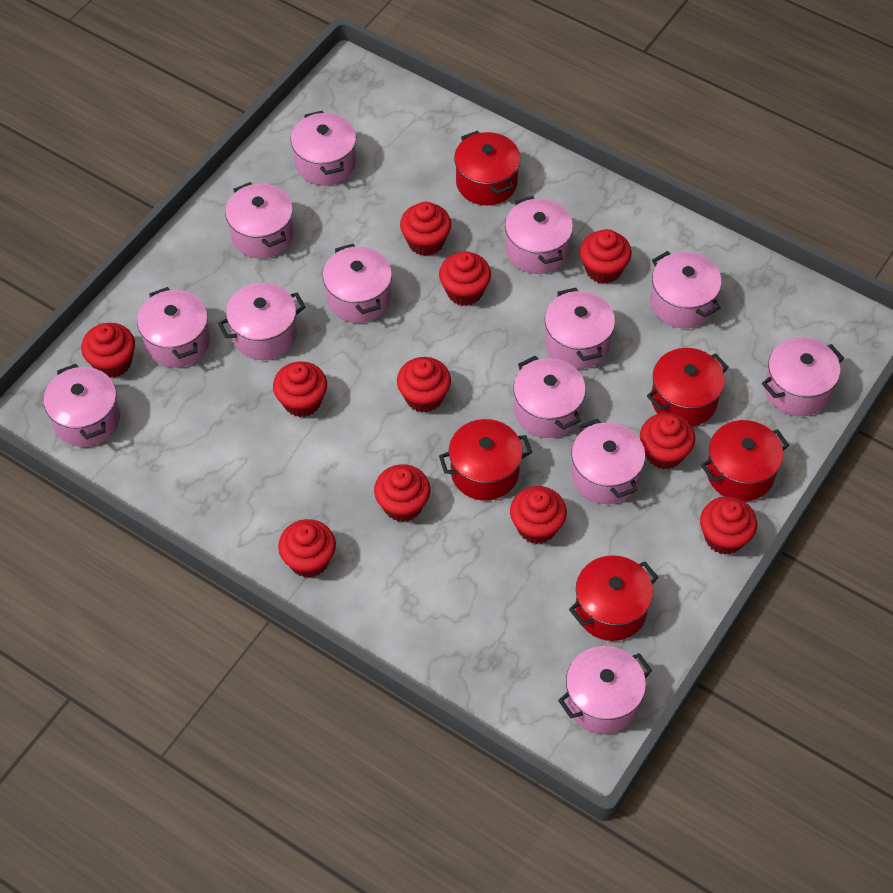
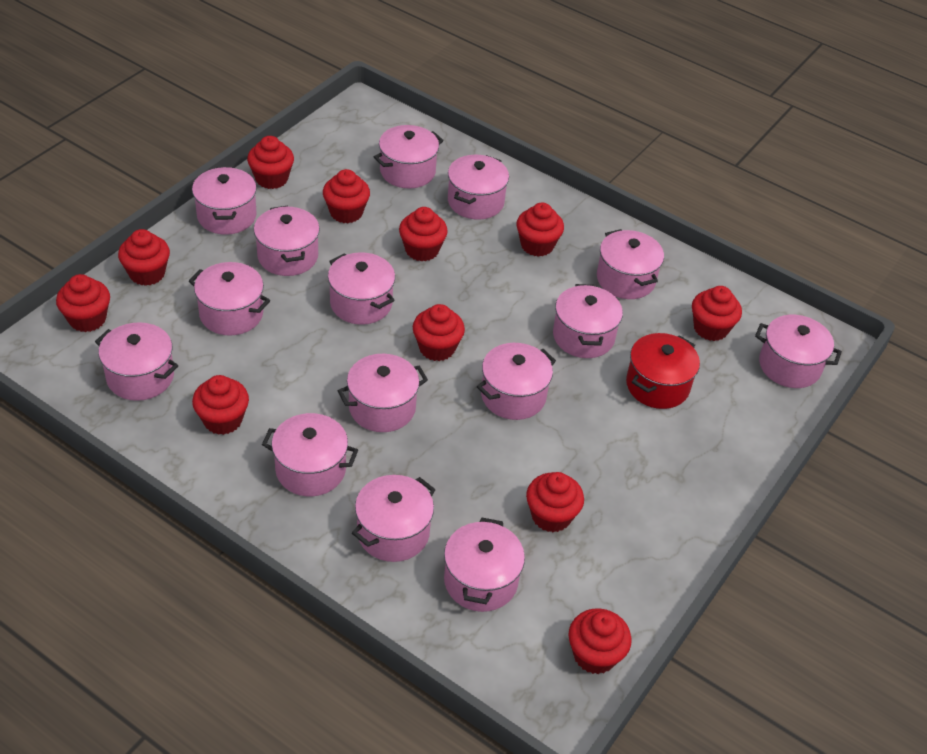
pink pot: 13 -> 15
red pot: 5 -> 1

